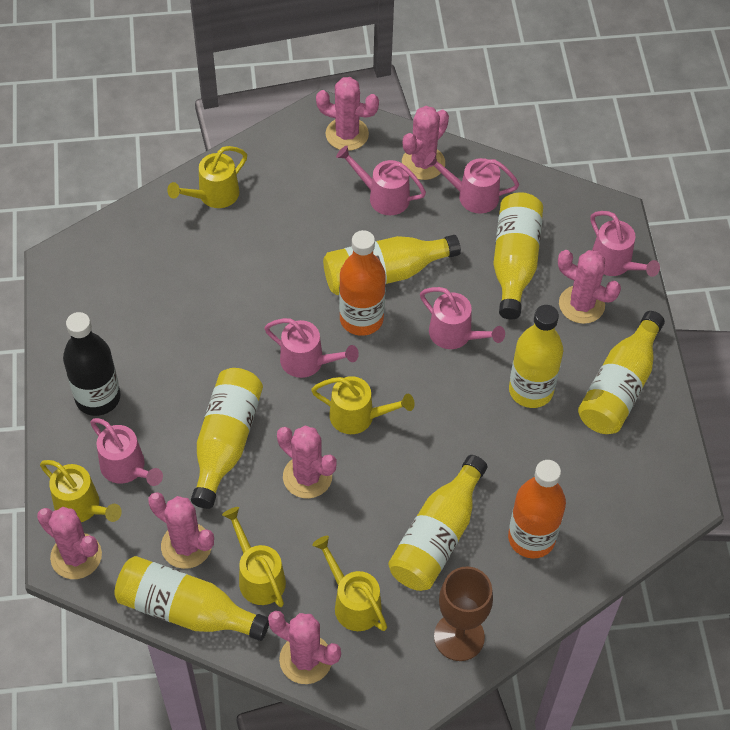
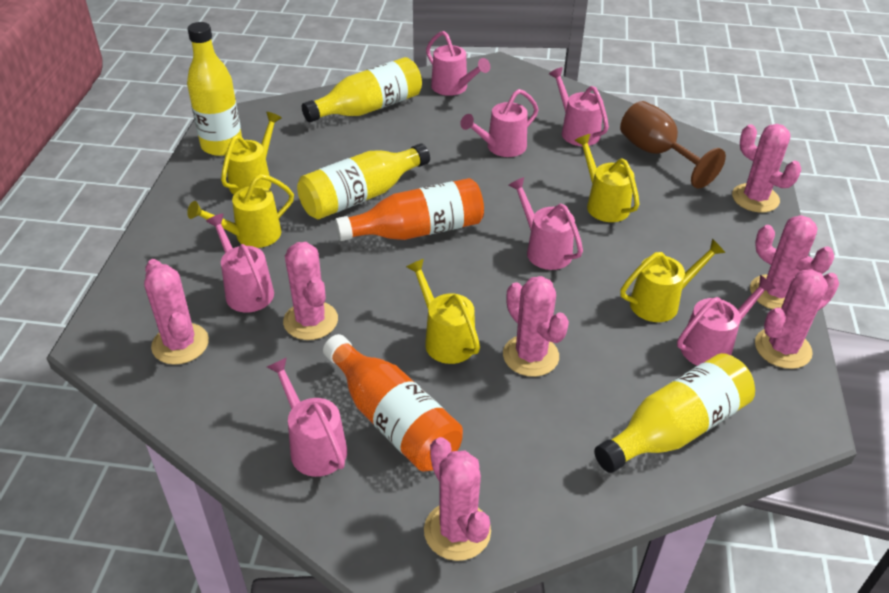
black bottle: 1 -> 0
pink watering can: 6 -> 7
yellow bottle: 7 -> 4

